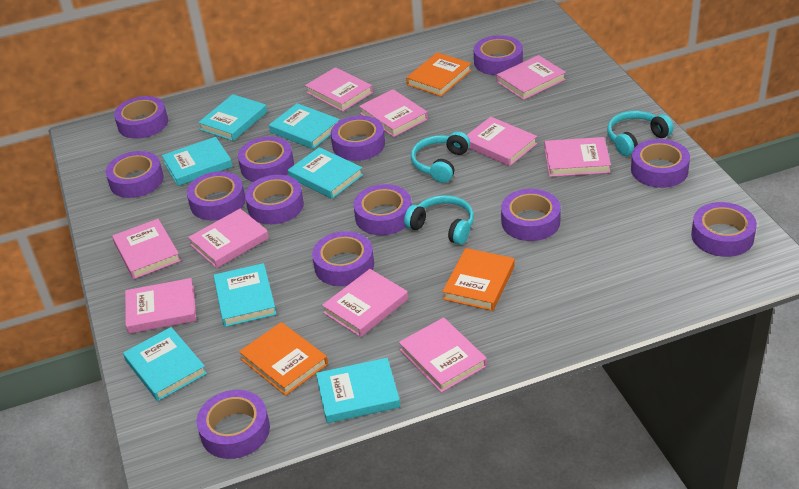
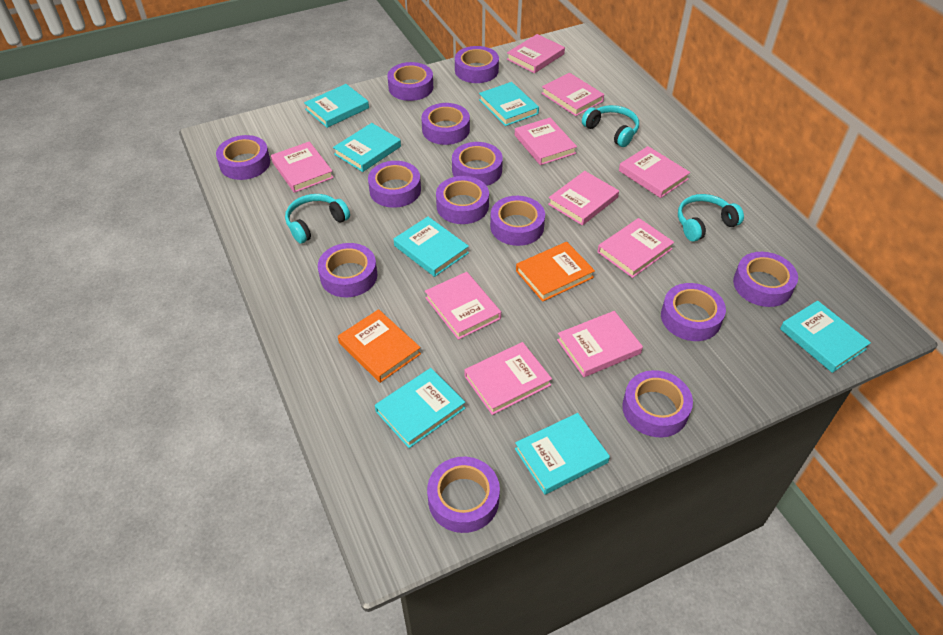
orange book: 3 -> 2

